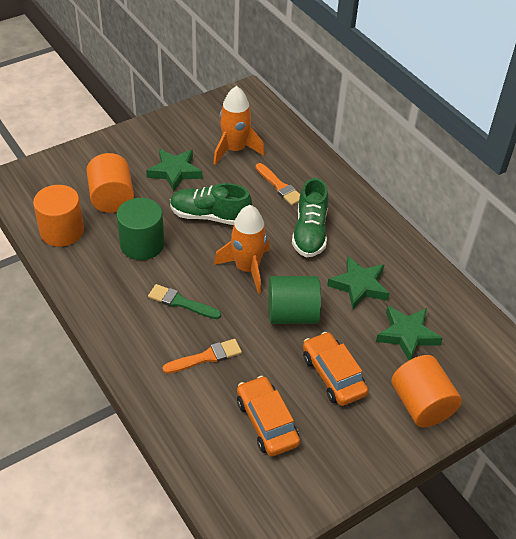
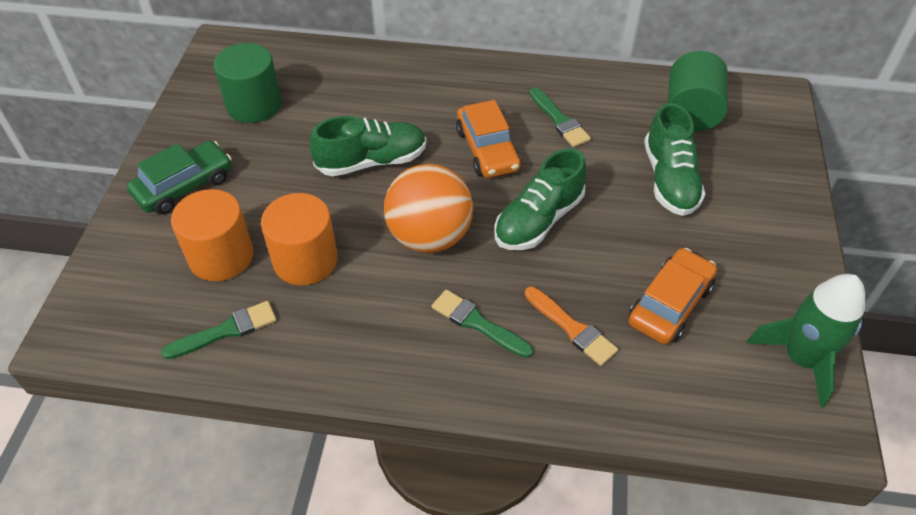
green brush: 1 -> 3
green car: 0 -> 1
green rocket: 0 -> 1
green shoe: 2 -> 3
green star: 3 -> 0
orange ball: 0 -> 1
orange brush: 2 -> 1
orange cylinder: 3 -> 2
orange rocket: 2 -> 0

